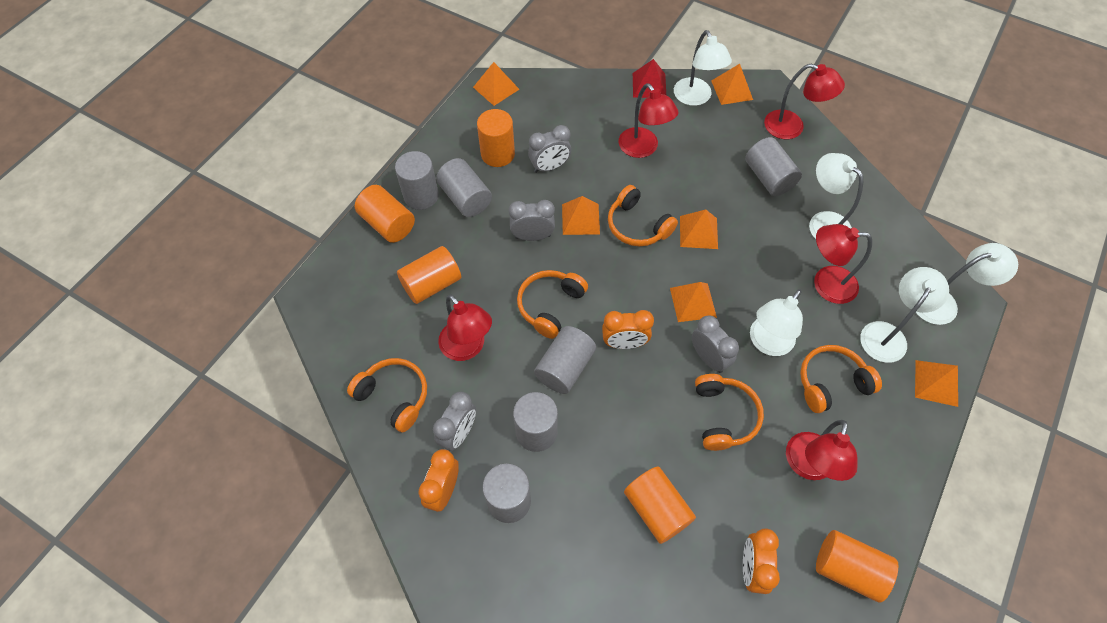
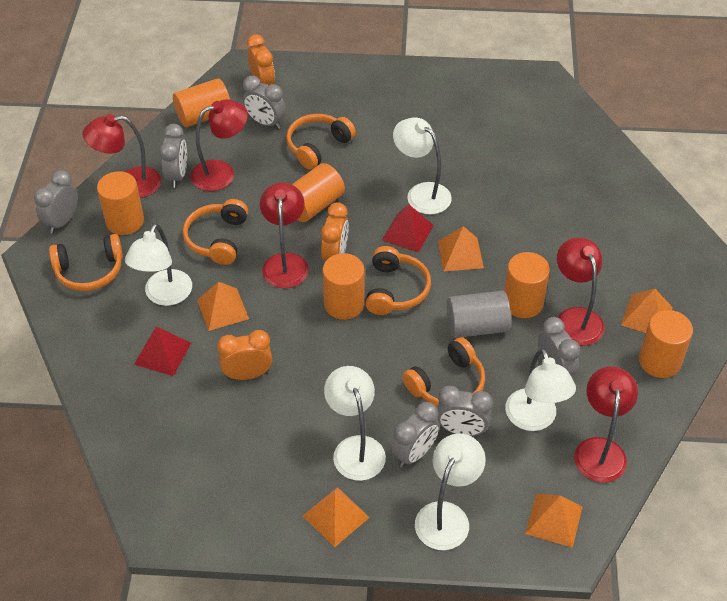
grey clock: 4 -> 6
grey cylinder: 6 -> 1
orange cylinder: 5 -> 6
orange pyramid: 6 -> 5
red pyramid: 1 -> 2

